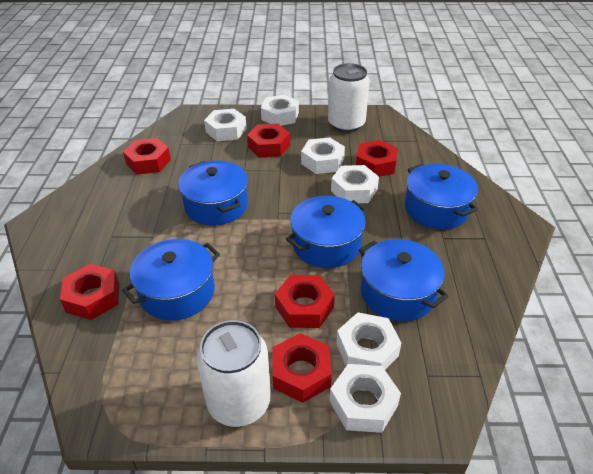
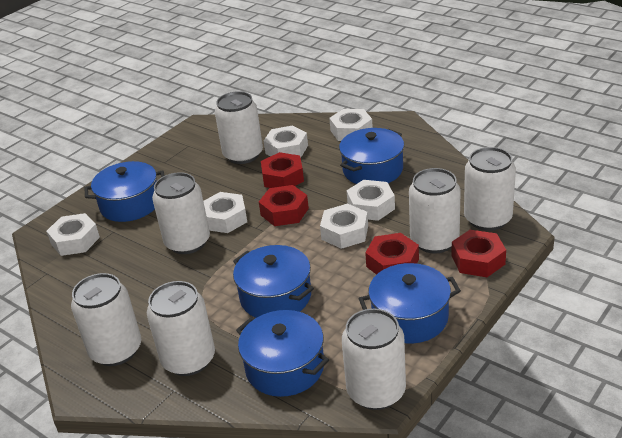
red nut: 6 -> 4
white can: 2 -> 7

